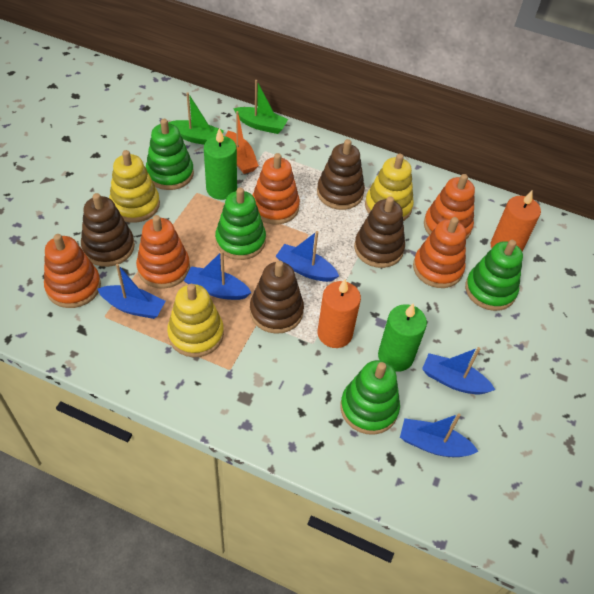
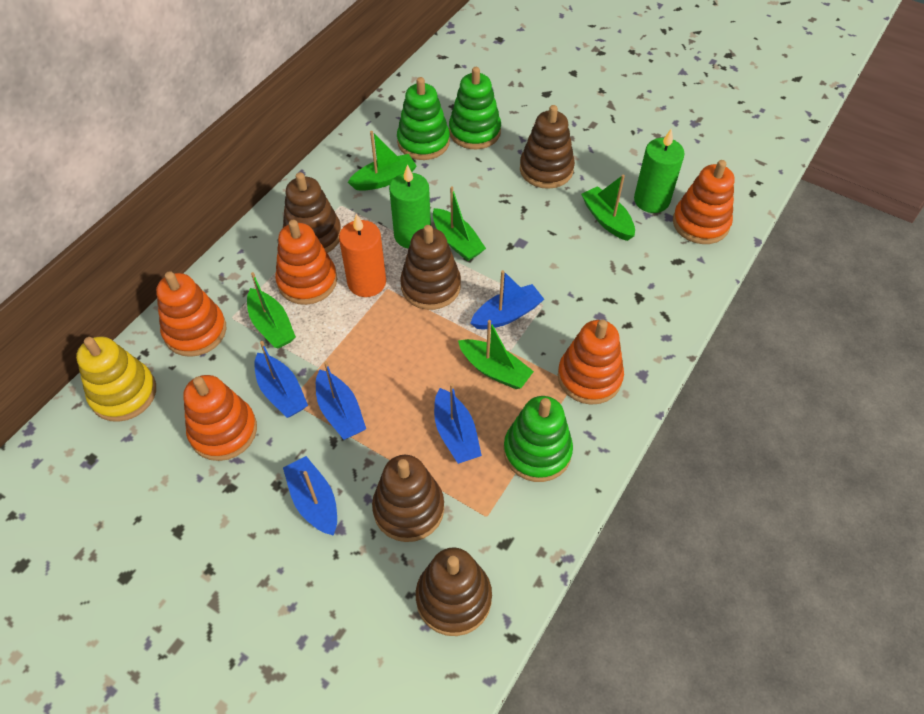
brown stacking toy: 4 -> 5
green boat: 2 -> 5
green stacking toy: 4 -> 3
orange boat: 1 -> 0
orange candle: 2 -> 1
yellow stacking toy: 3 -> 1

